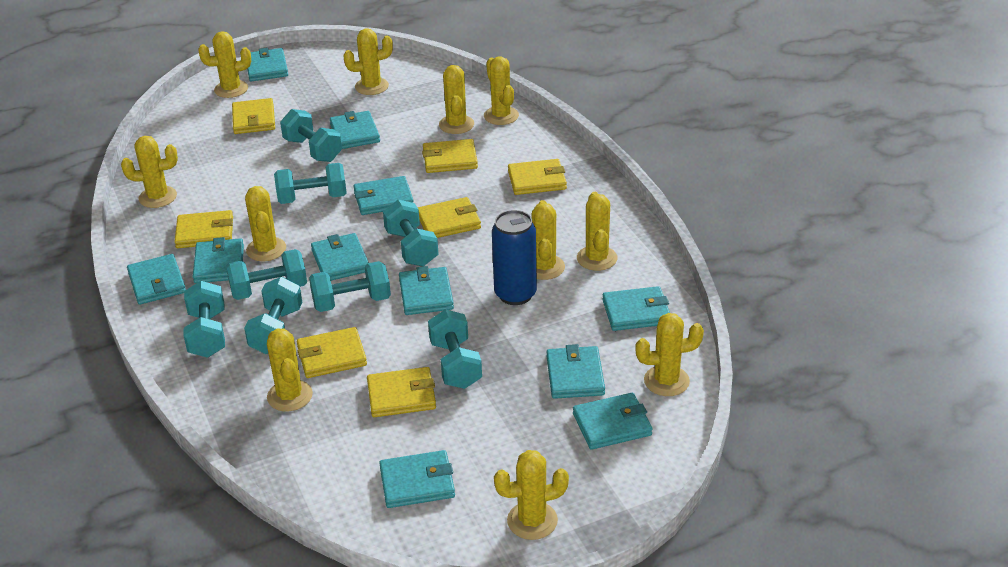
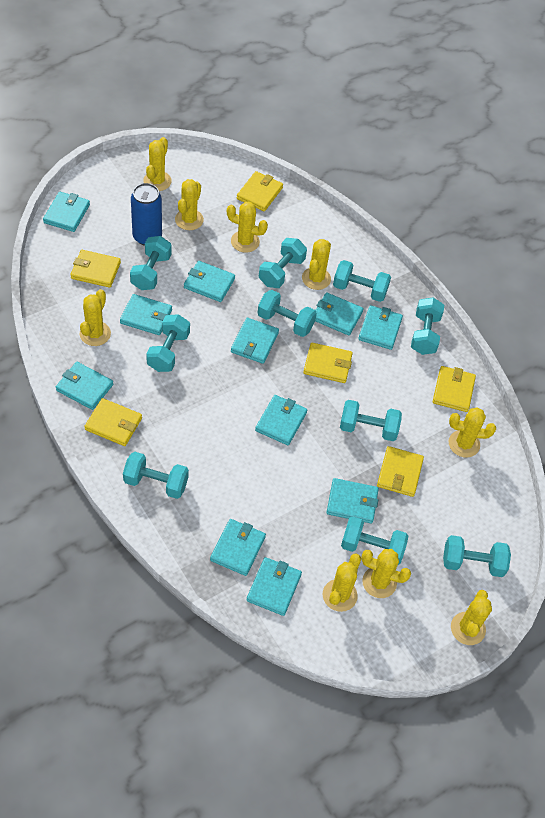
turquoise dumbbell: 8 -> 10
yellow cactus: 11 -> 9
yellow wallet: 7 -> 6

